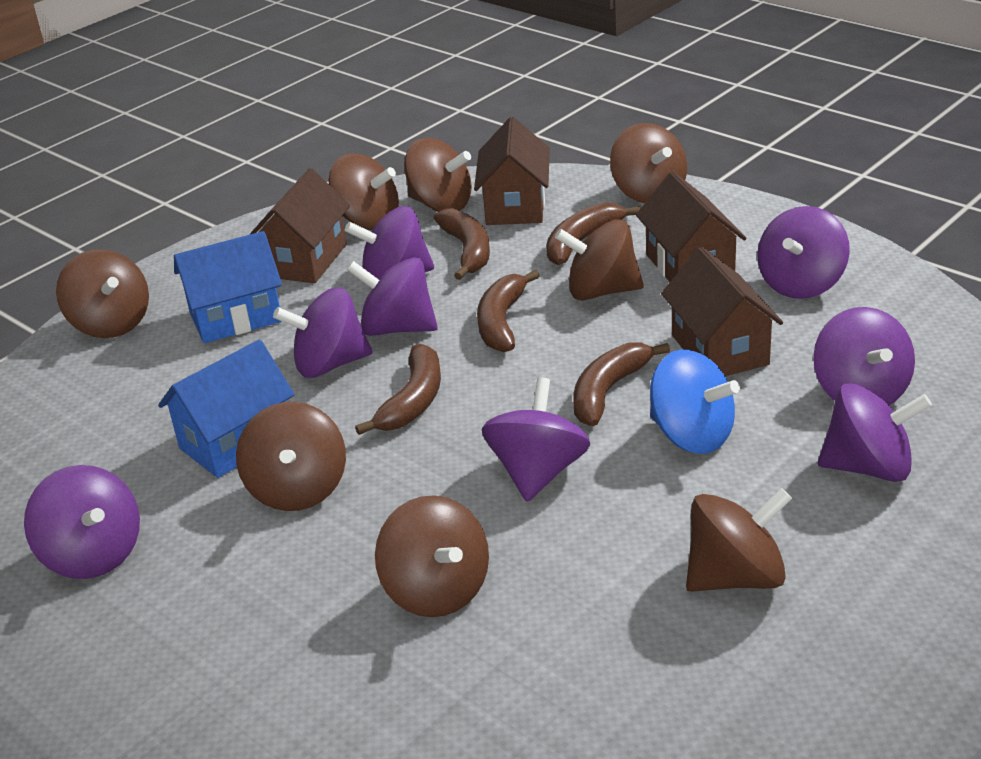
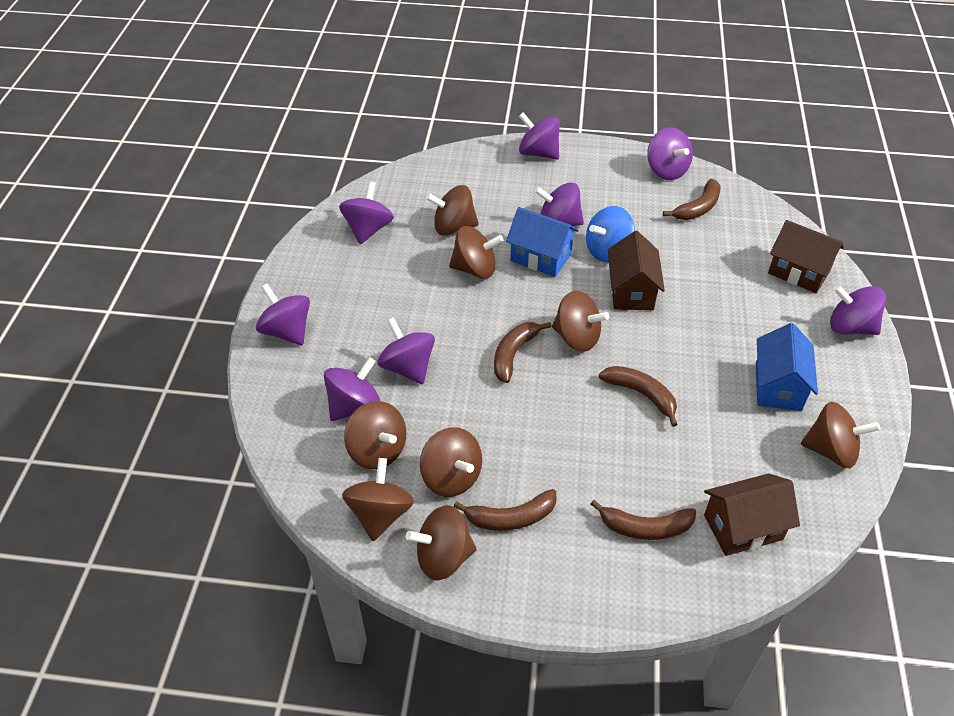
brown house: 4 -> 3

